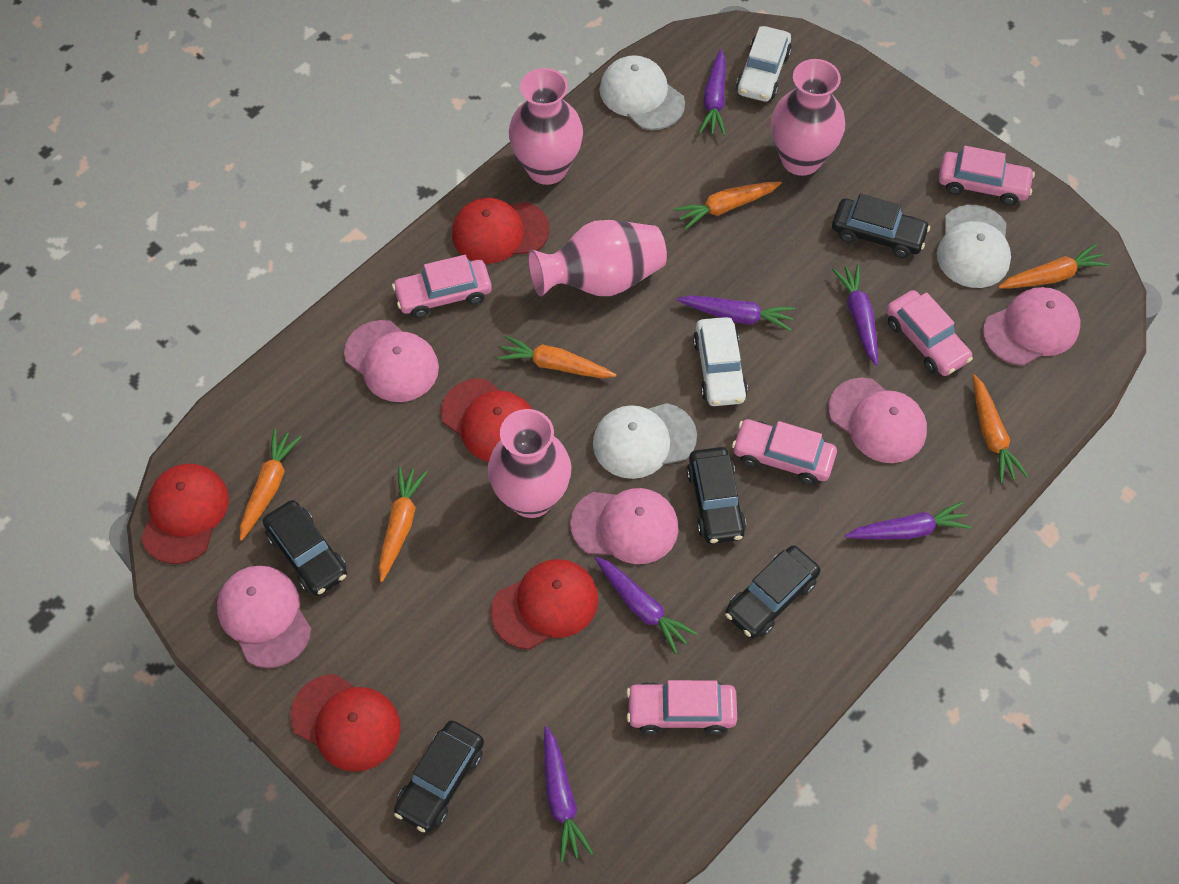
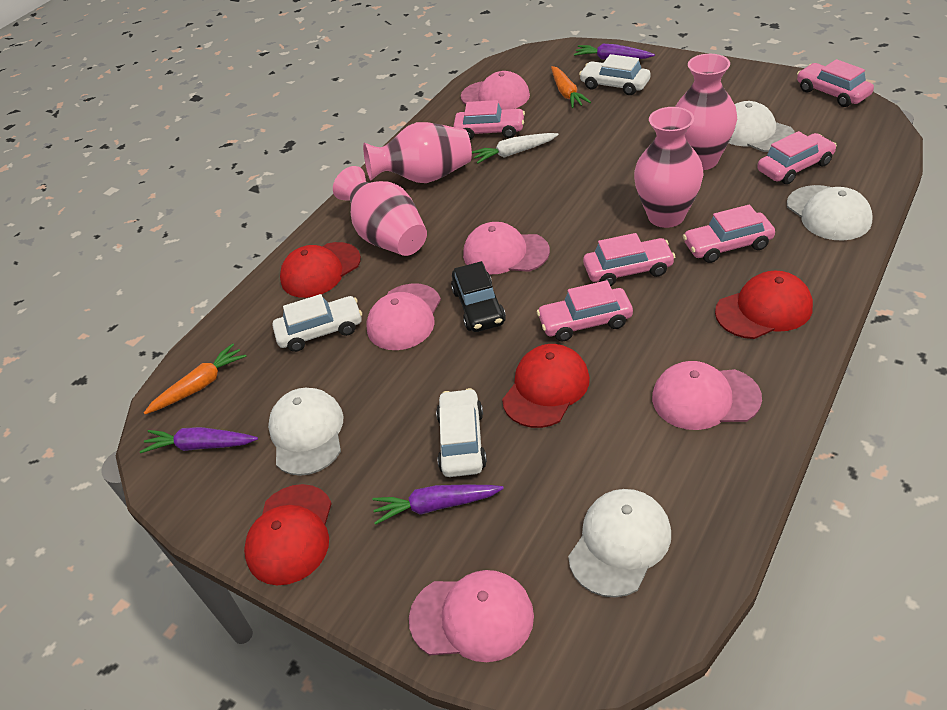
black car: 5 -> 1
orange carrot: 6 -> 2
pink car: 5 -> 6
purple carrot: 6 -> 3
red cap: 5 -> 4
white cap: 3 -> 4
white car: 2 -> 3
white carrot: 0 -> 1

